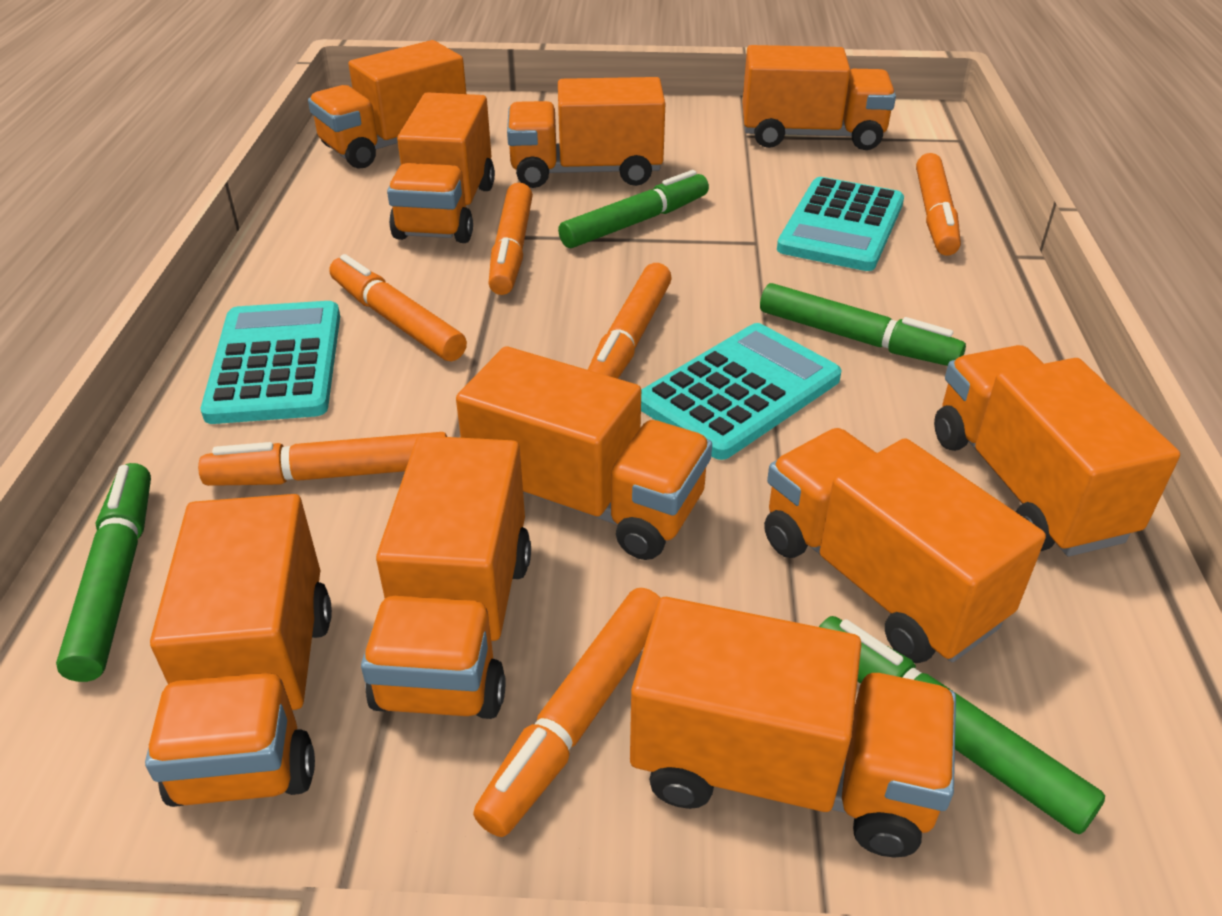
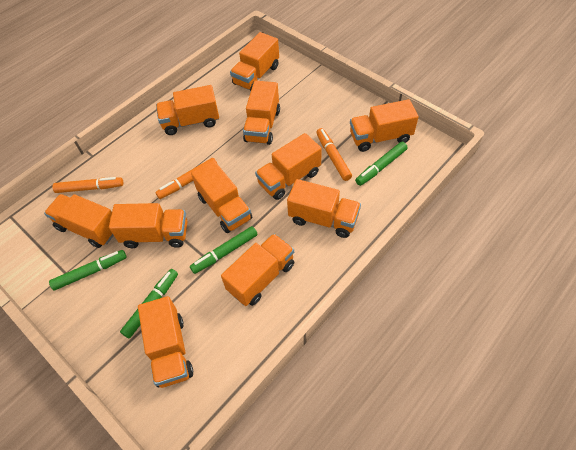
orange marker: 6 -> 3
orange truck: 10 -> 11
turquoise calculator: 3 -> 0

